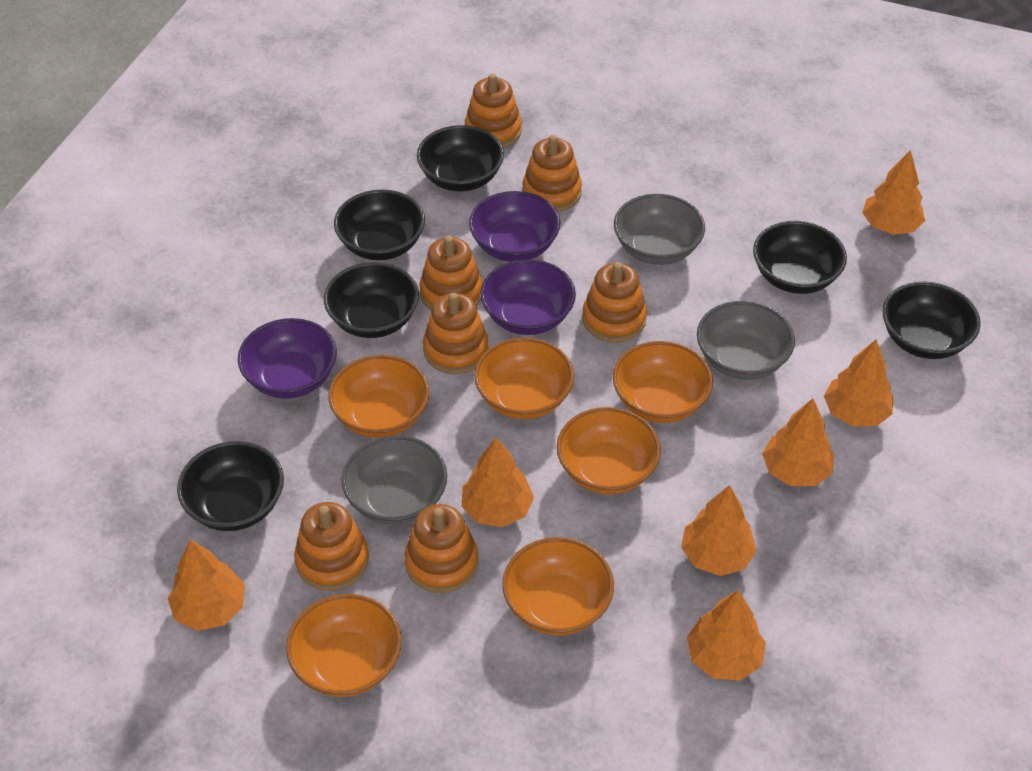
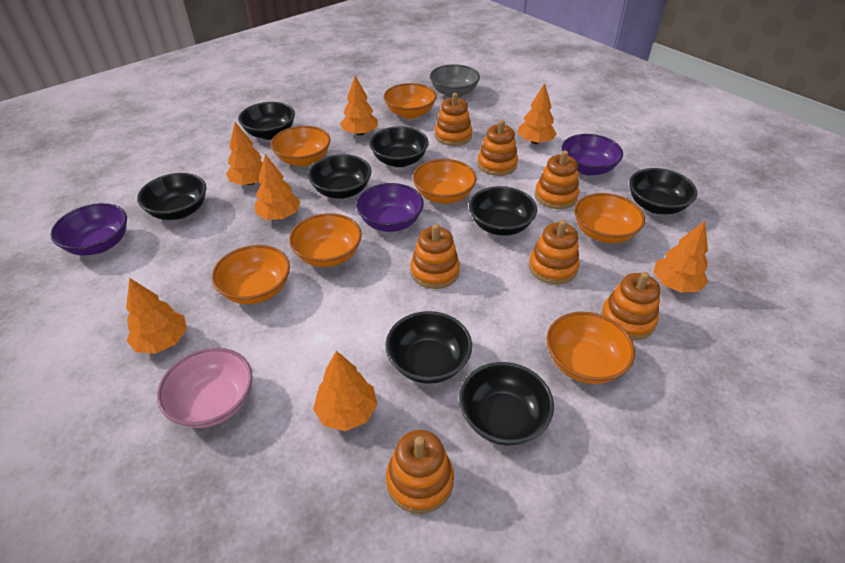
black bowl: 6 -> 8
grey bowl: 3 -> 1
orange bowl: 6 -> 7
pink bowl: 0 -> 1

